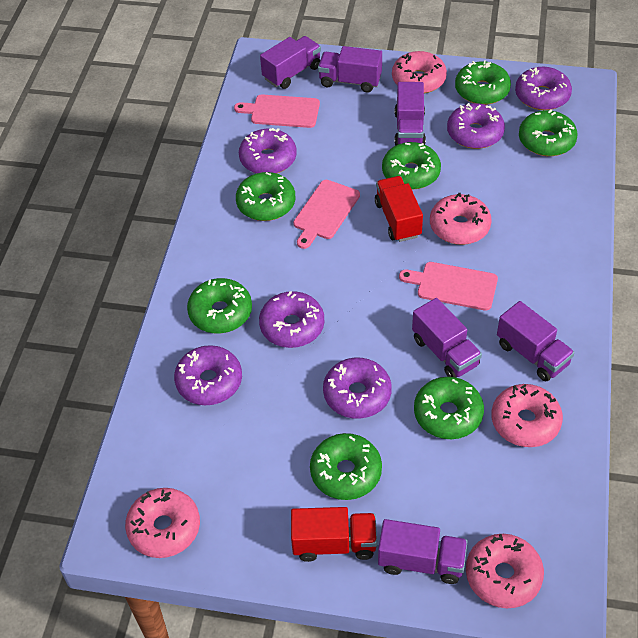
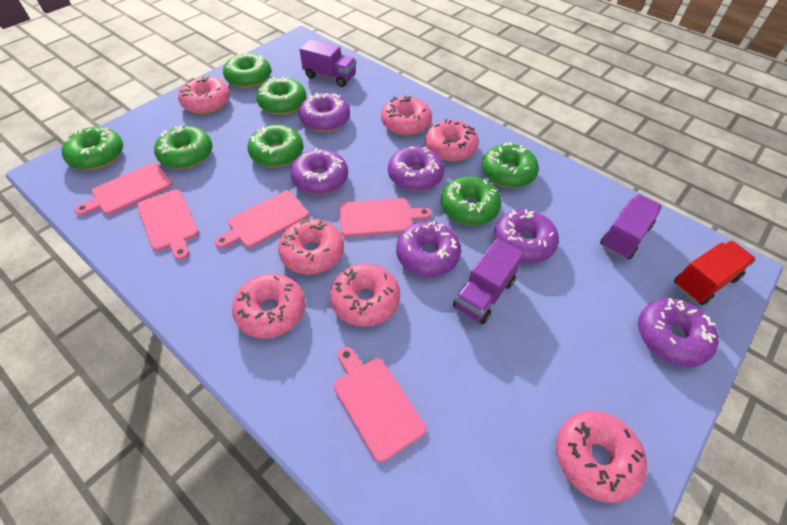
pink cutting board: 3 -> 5
pink donut: 5 -> 7
purple truck: 6 -> 3
red truck: 2 -> 1

